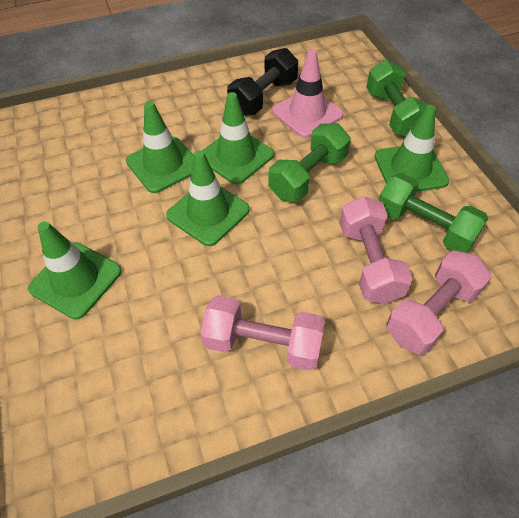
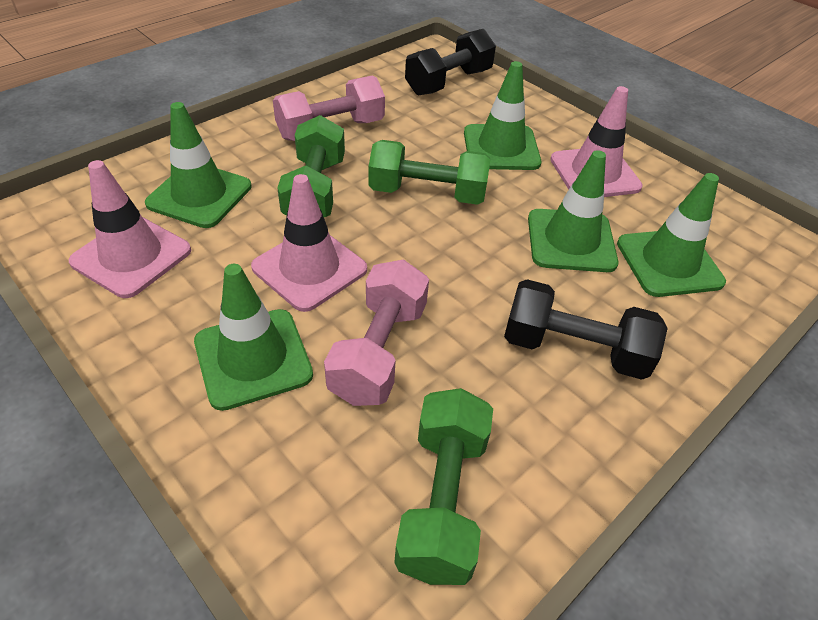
black dumbbell: 1 -> 2
pink dumbbell: 3 -> 2
pink traffic cone: 1 -> 3

